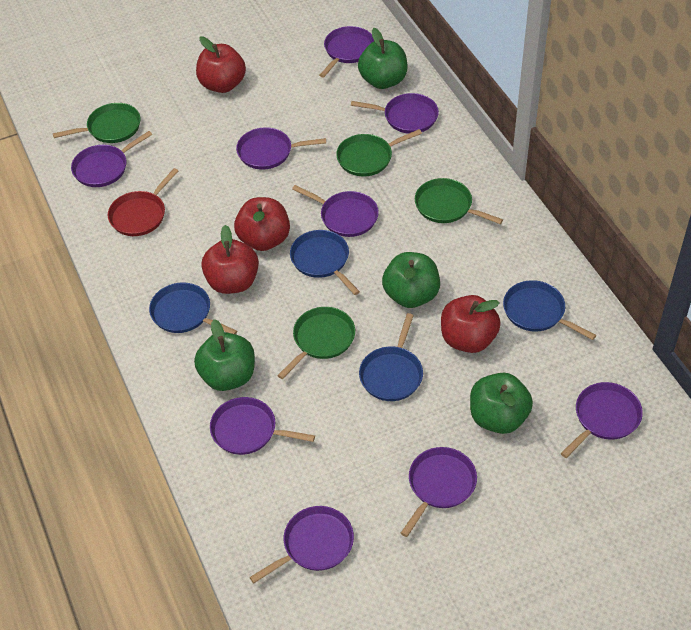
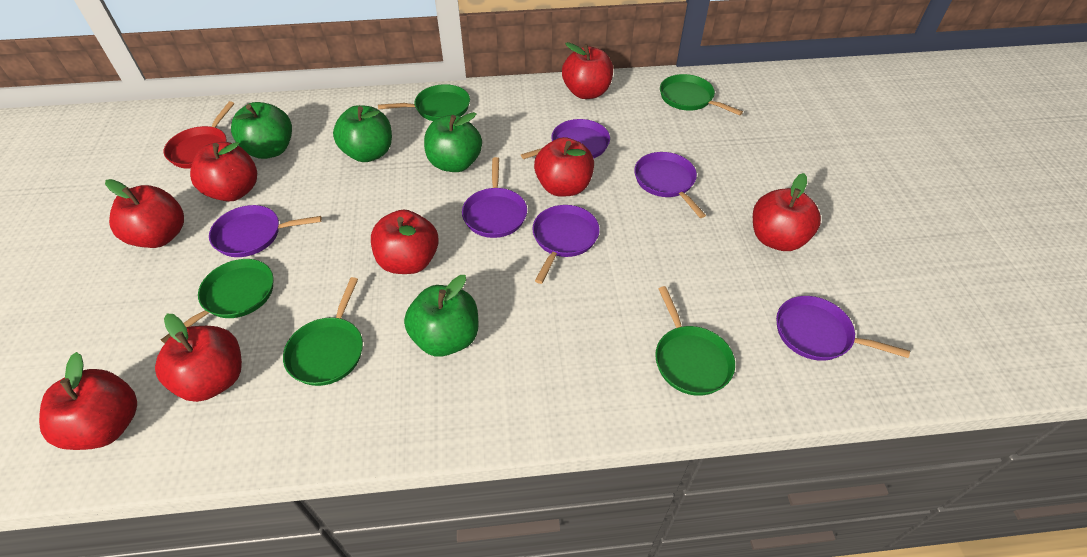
blue pan: 4 -> 0
green pan: 4 -> 5
purple pan: 9 -> 6
red apple: 4 -> 8

